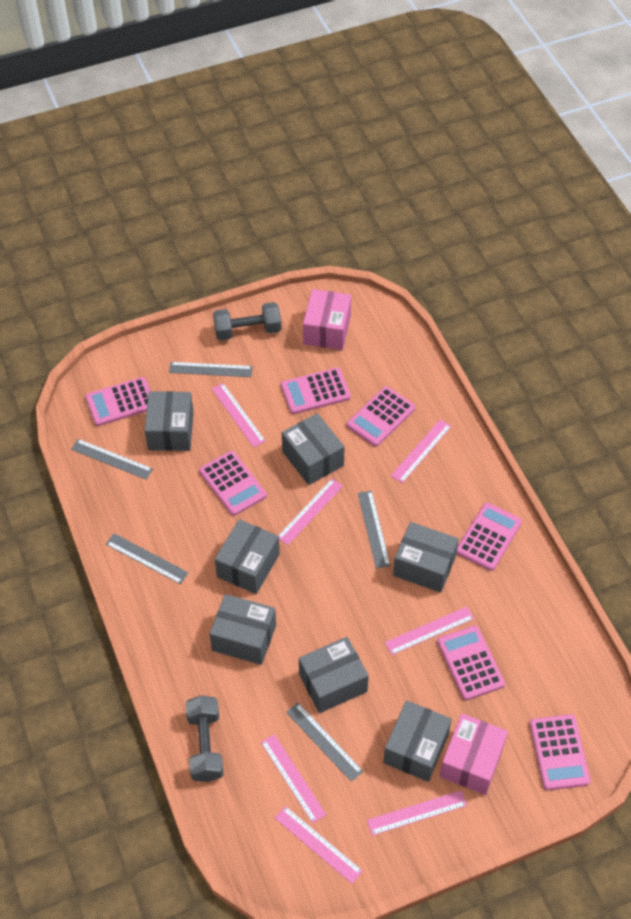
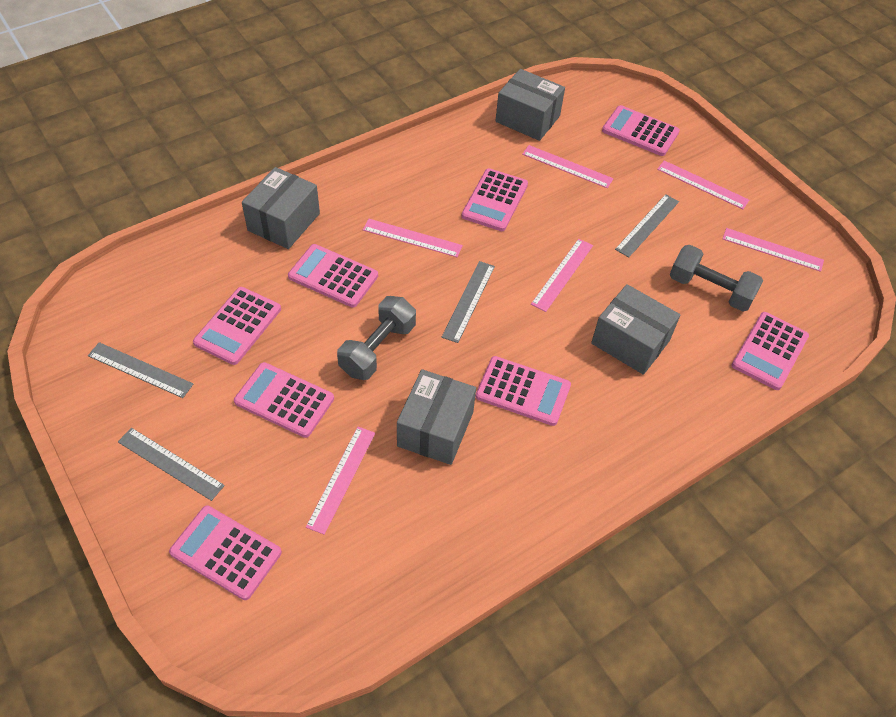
grey box: 7 -> 4
grey ruler: 5 -> 4
pink box: 2 -> 0
pink calculator: 7 -> 8
pink ruler: 7 -> 6

